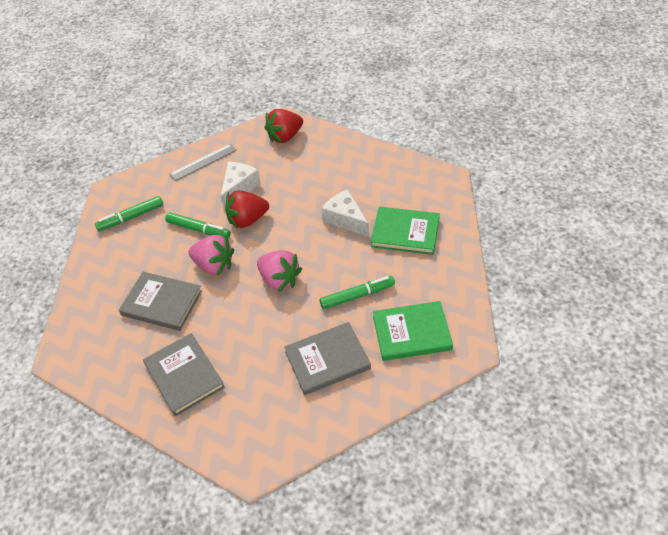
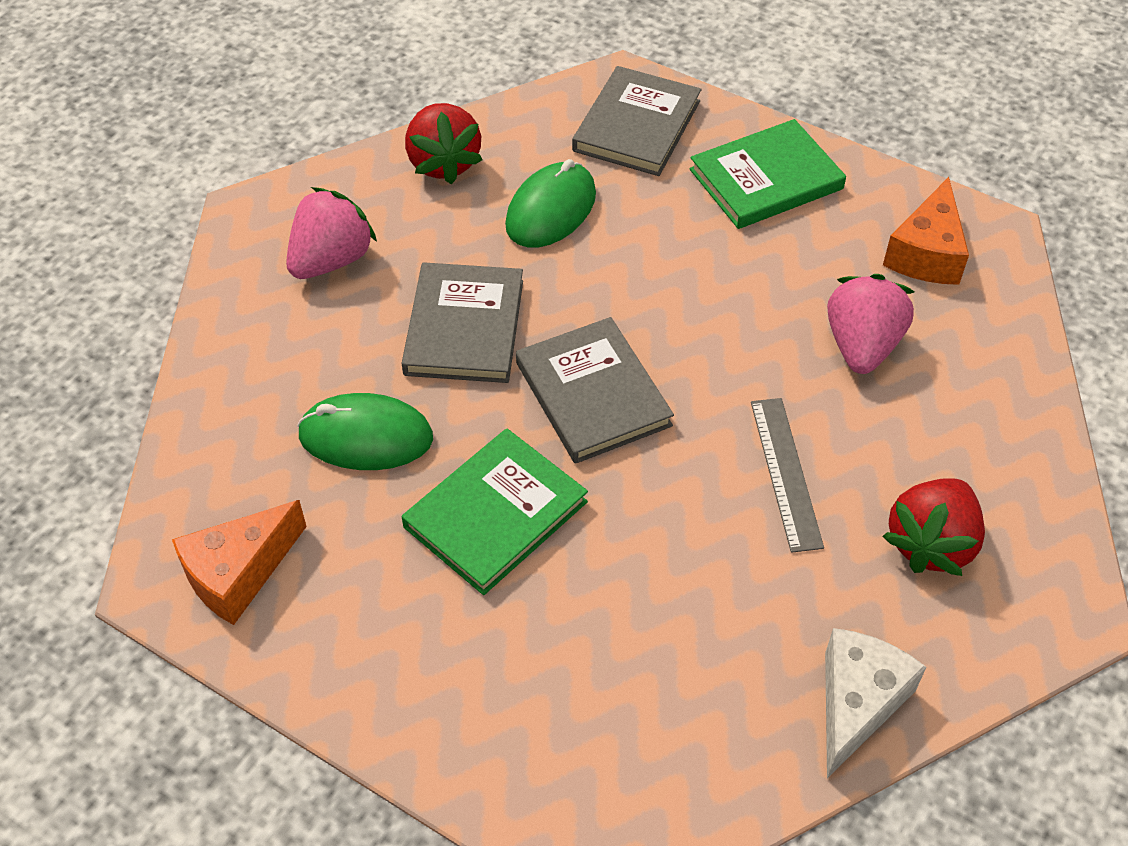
green marker: 3 -> 0
green mouse: 0 -> 2
orange cheese: 0 -> 2
white cheese: 2 -> 1

